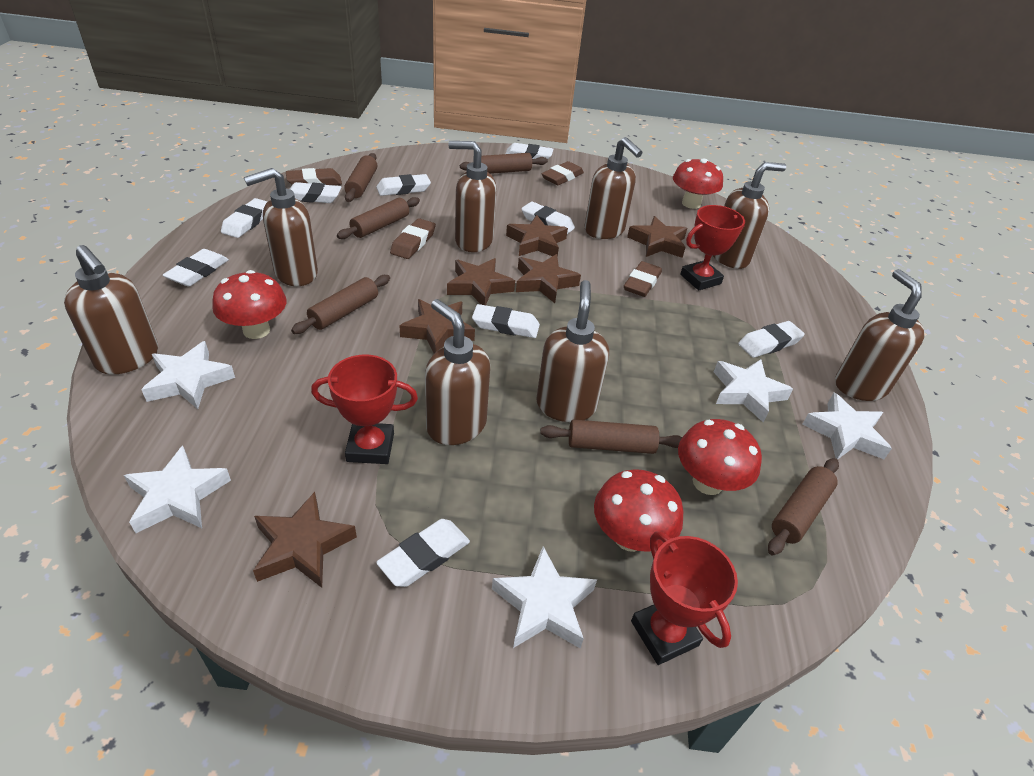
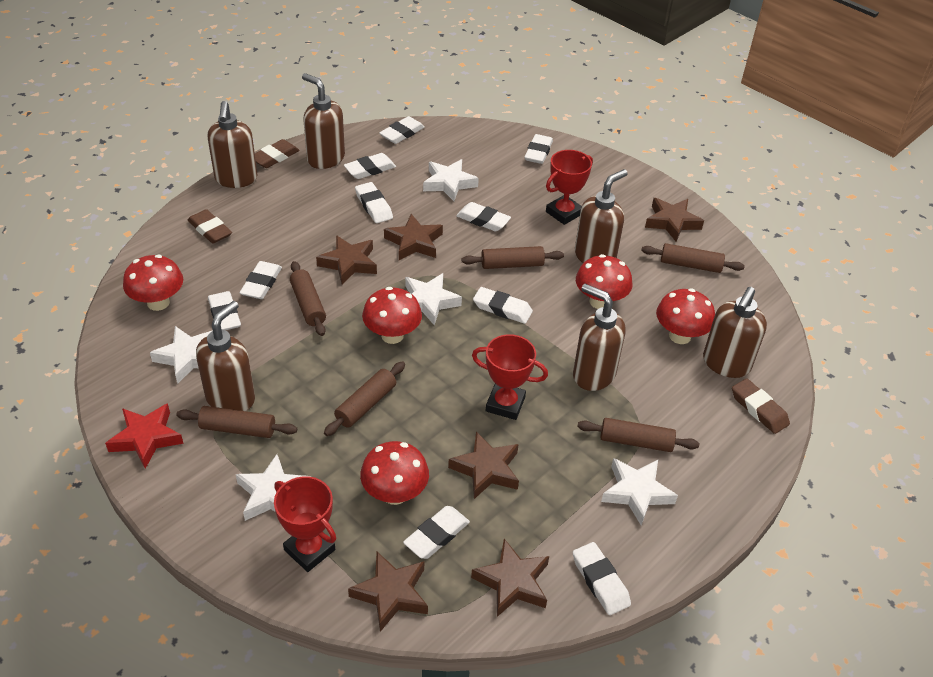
brown eraser: 4 -> 3
brown soap dispenser: 8 -> 6
red mushroom: 4 -> 5
red star: 0 -> 1
white eraser: 9 -> 10

